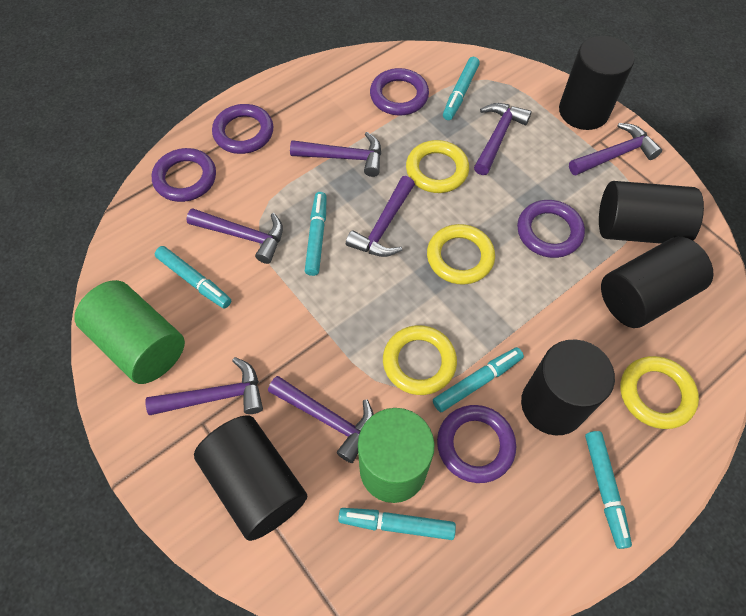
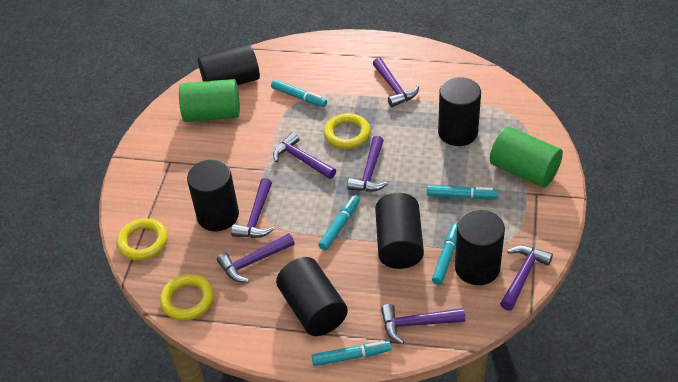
black cylinder: 5 -> 6
purple ring: 5 -> 0
turquoise marker: 6 -> 5
yellow ring: 4 -> 3

